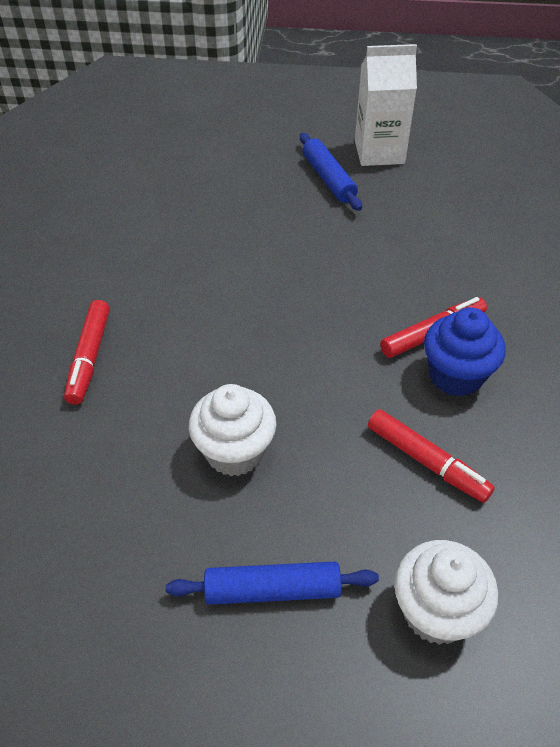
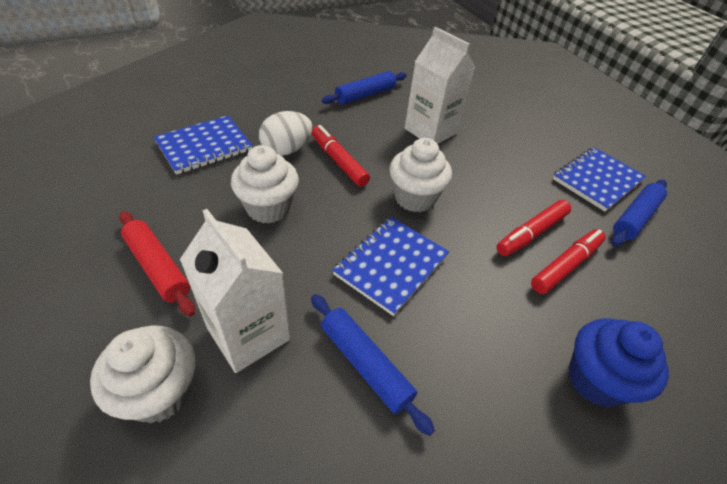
blue notebook: 0 -> 3
blue rolling pin: 2 -> 3
red rolling pin: 0 -> 1
white carton: 1 -> 2
white cupcake: 2 -> 3
white egg: 0 -> 1

